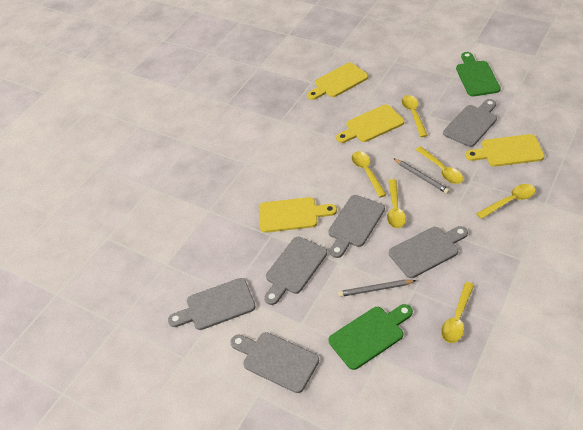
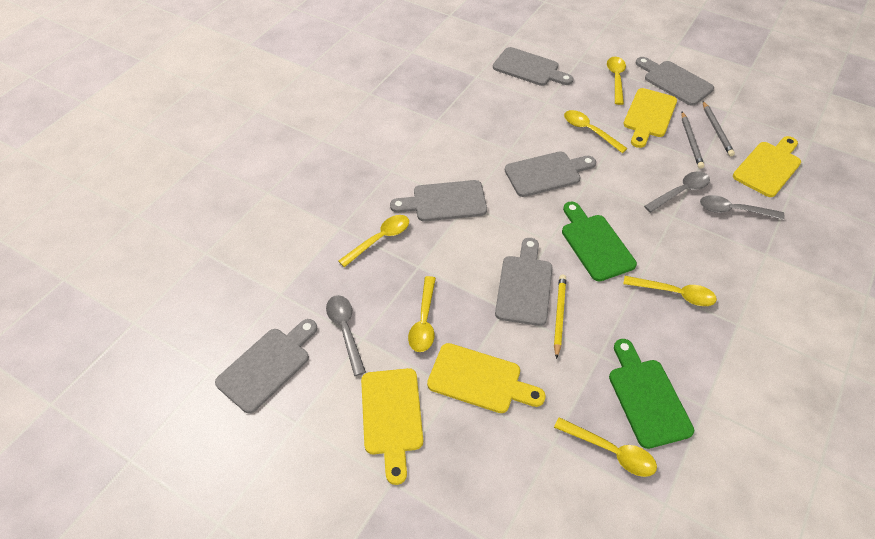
grey spoon: 0 -> 3
yellow pencil: 0 -> 1

